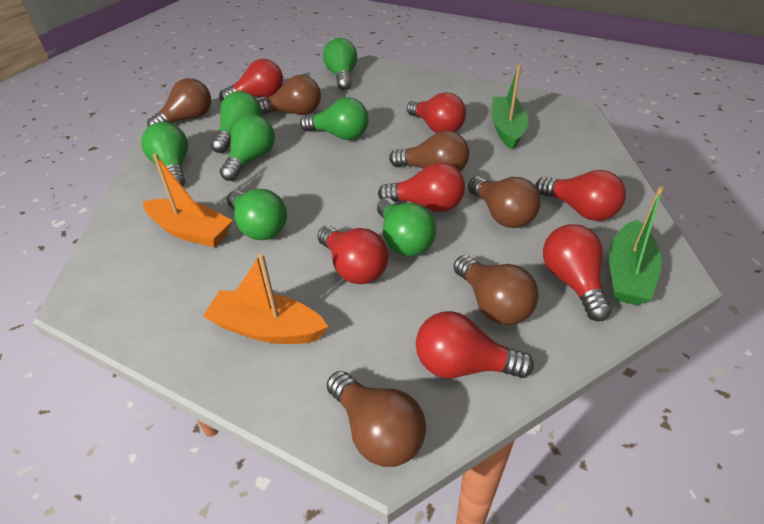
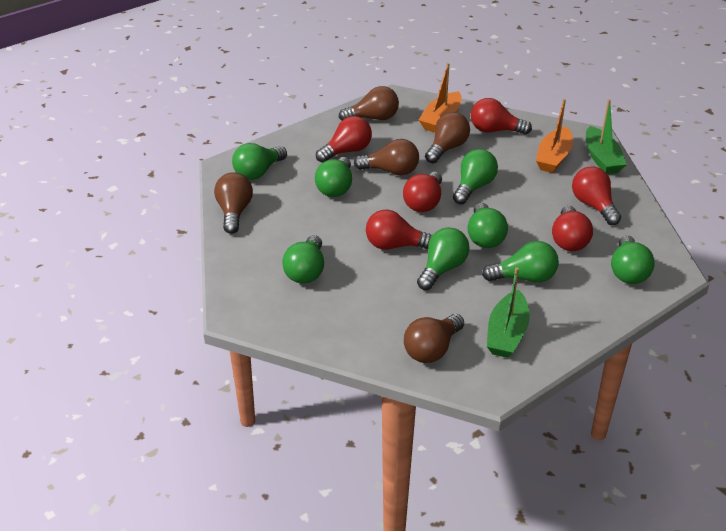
brown light bulb: 6 -> 5
green light bulb: 7 -> 8
red light bulb: 7 -> 6

